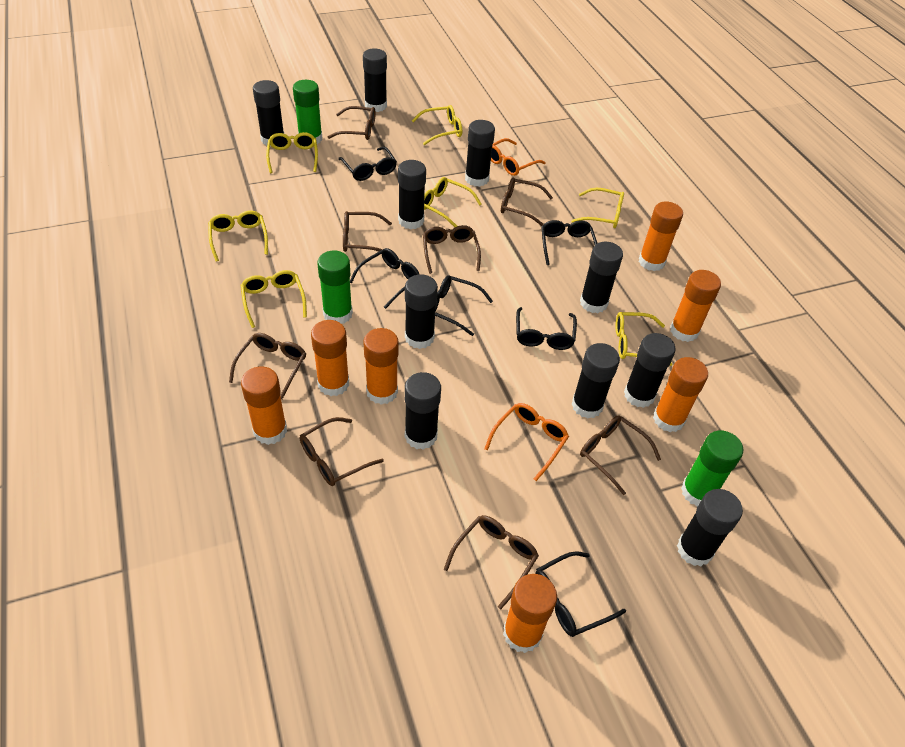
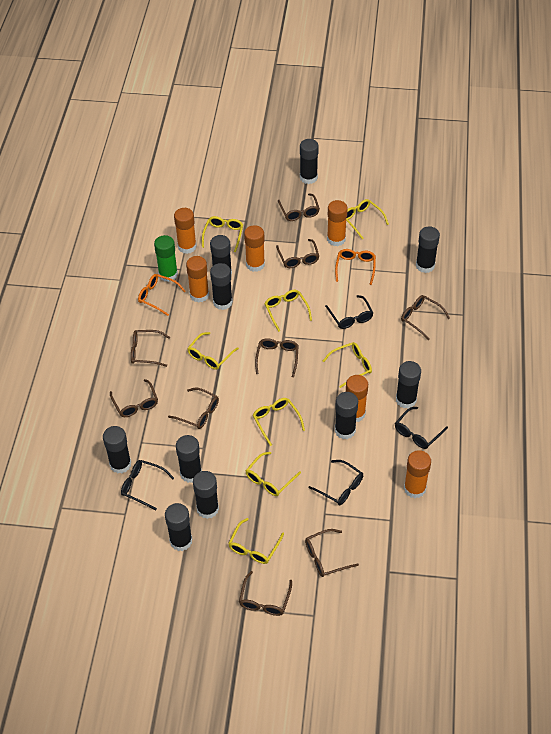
black glasses: 6 -> 4
brown glasses: 8 -> 9
green glue stick: 3 -> 1
orange glue stick: 7 -> 6
yellow glasses: 7 -> 8

